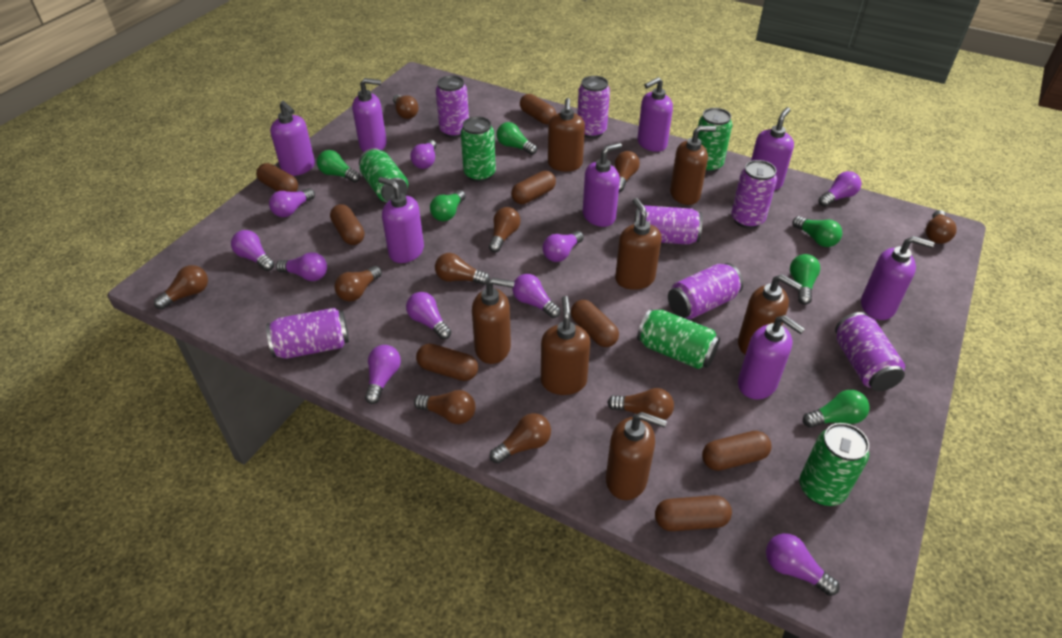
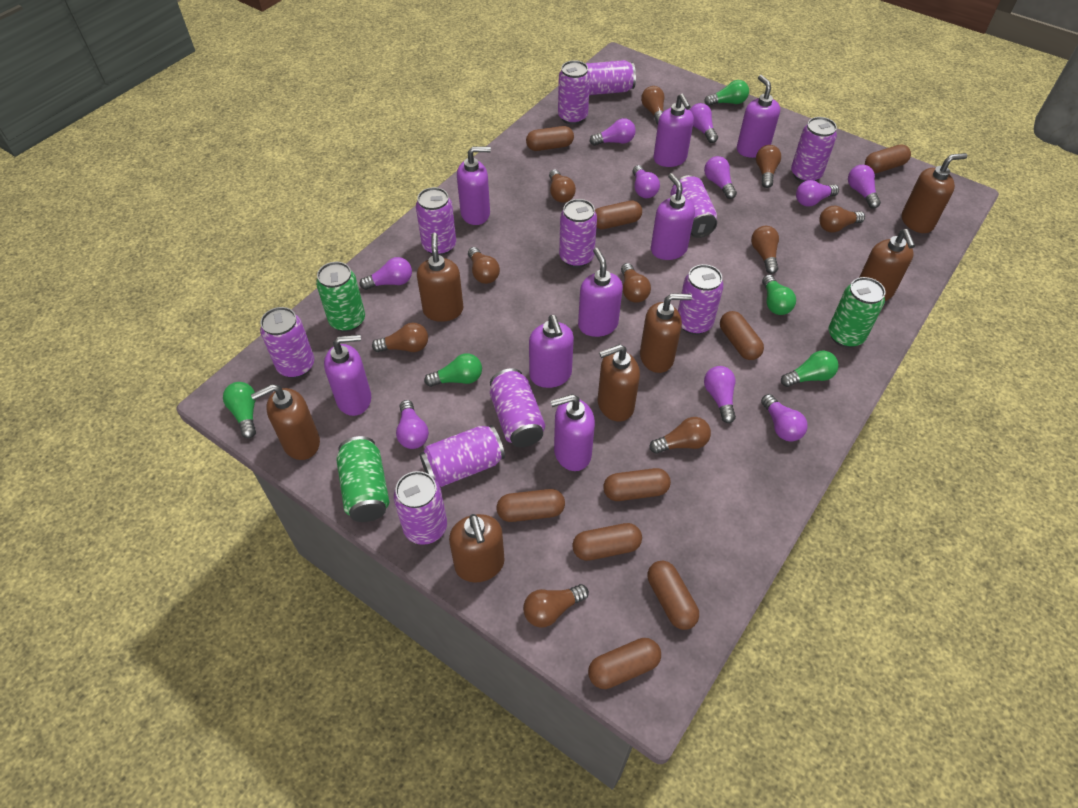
brown capsule: 8 -> 9
green can: 5 -> 3
green light bulb: 6 -> 5
purple can: 7 -> 11

